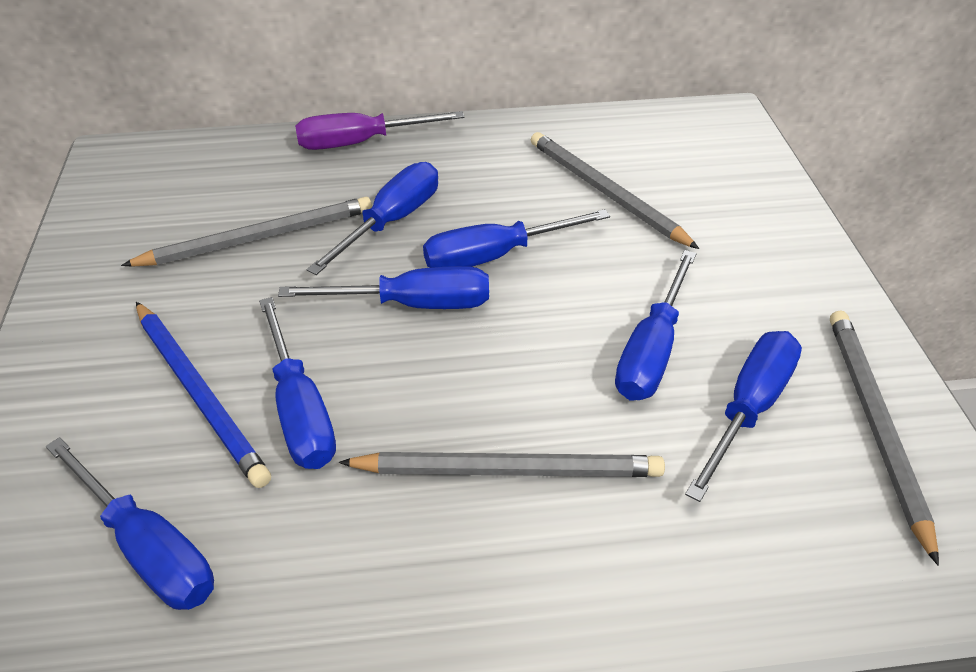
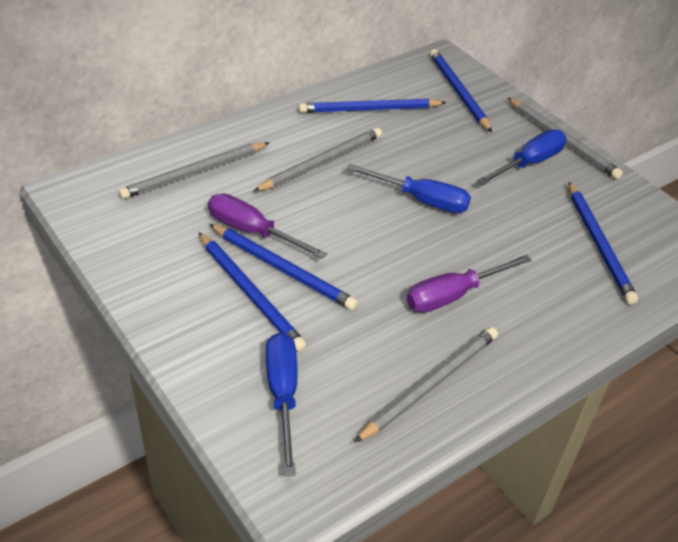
blue pencil: 1 -> 5
blue screwdriver: 7 -> 3
purple screwdriver: 1 -> 2

